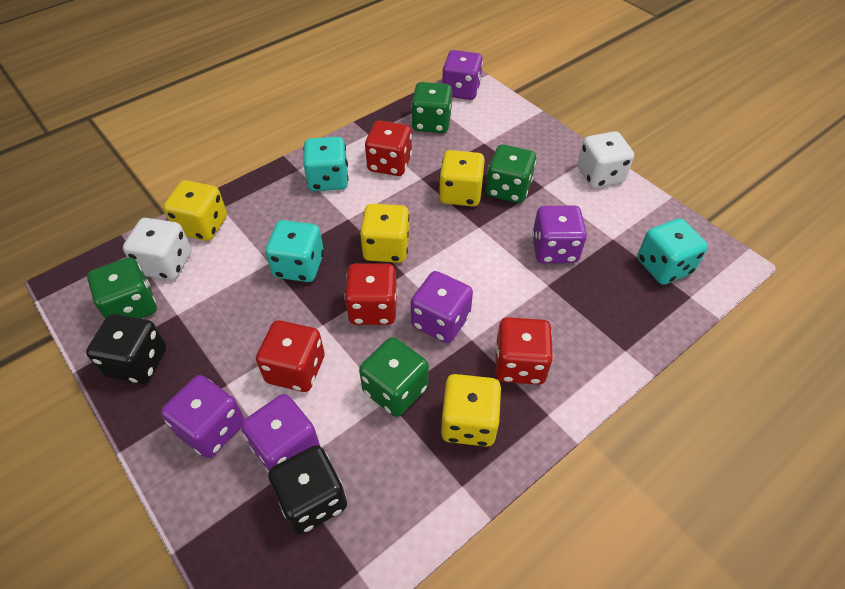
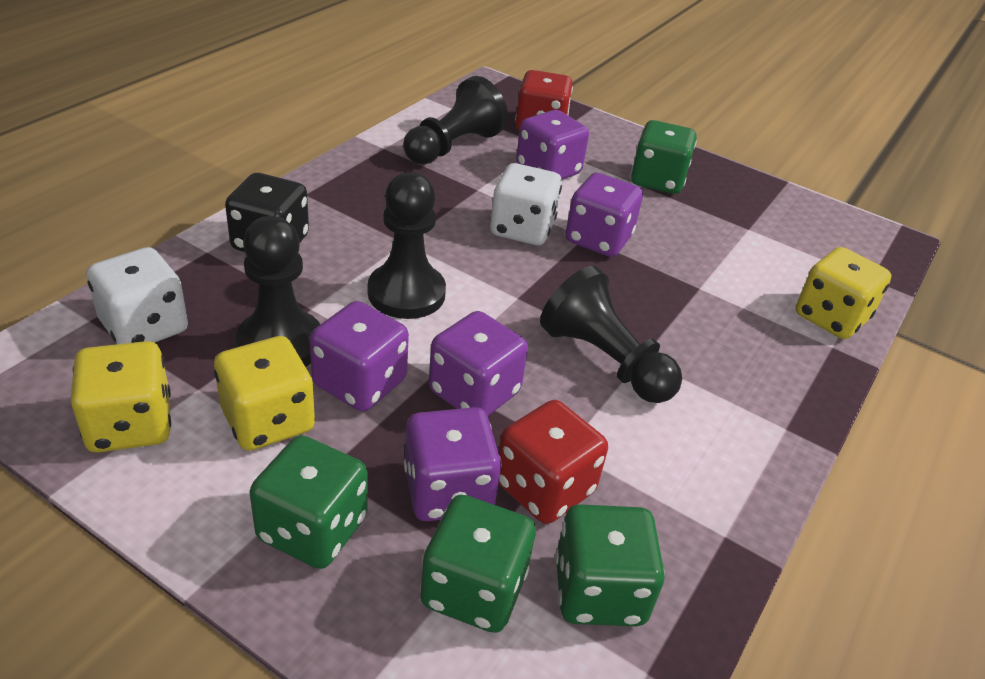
black dice: 2 -> 1
black pawn: 0 -> 4
red dice: 4 -> 2
turquoise dice: 3 -> 0
yellow dice: 4 -> 3

